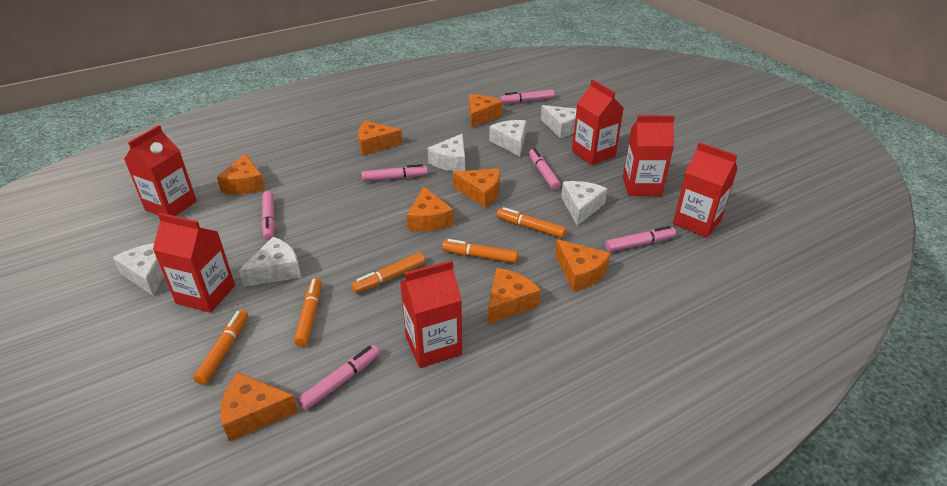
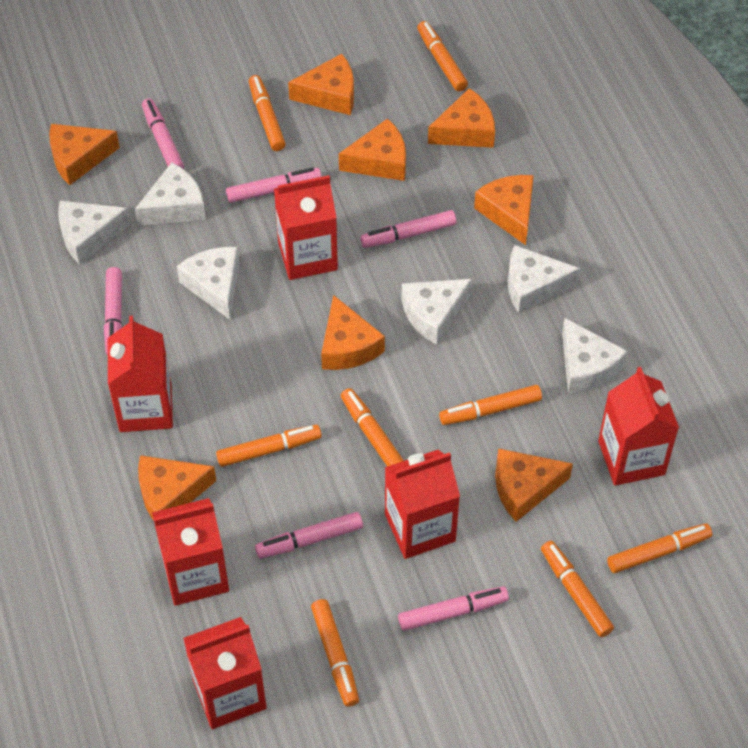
orange marker: 5 -> 8

